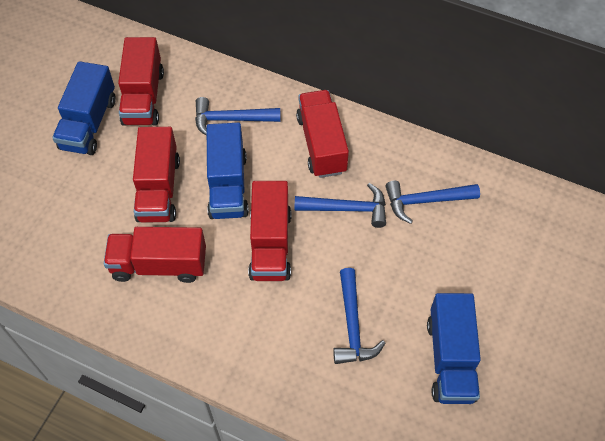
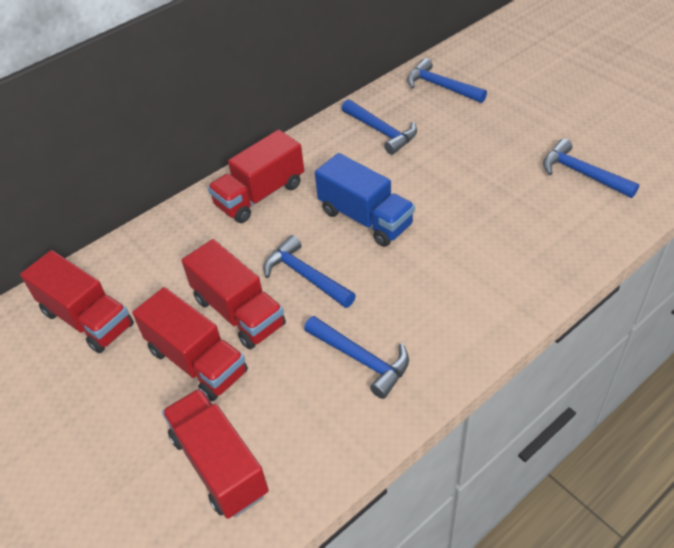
blue hammer: 4 -> 5
blue truck: 3 -> 1

